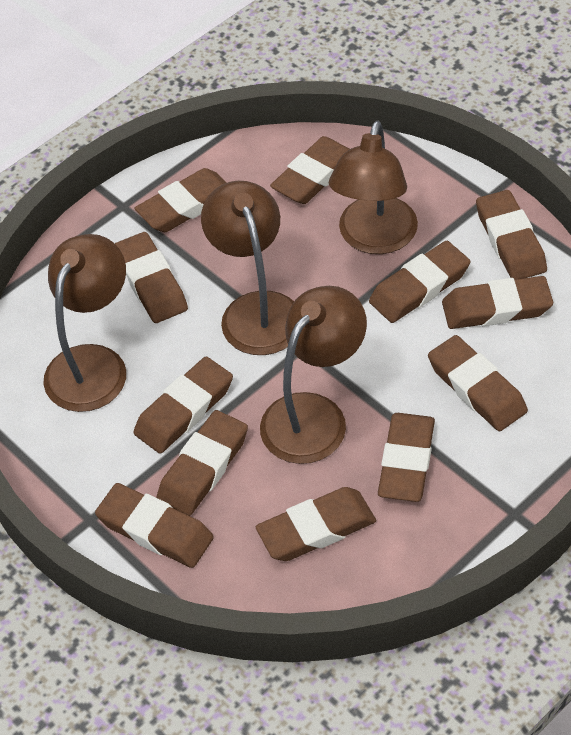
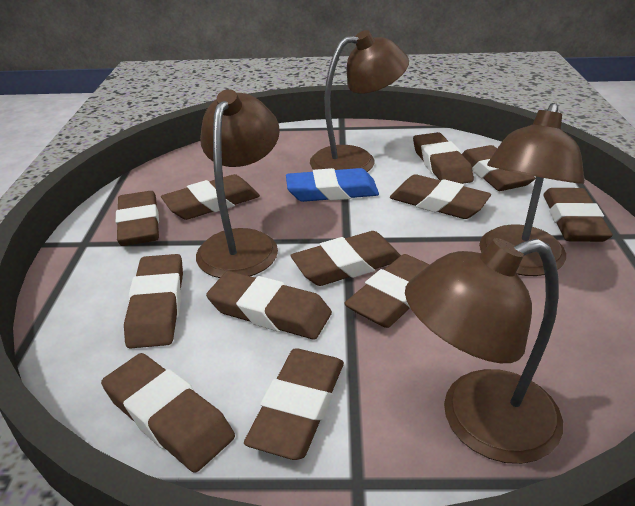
blue eraser: 0 -> 1

